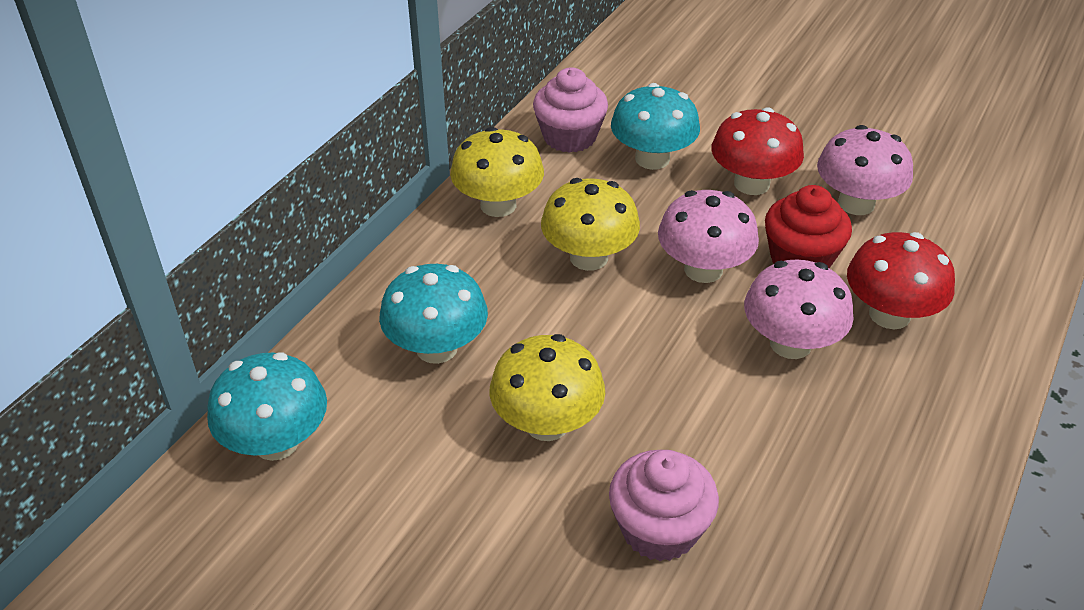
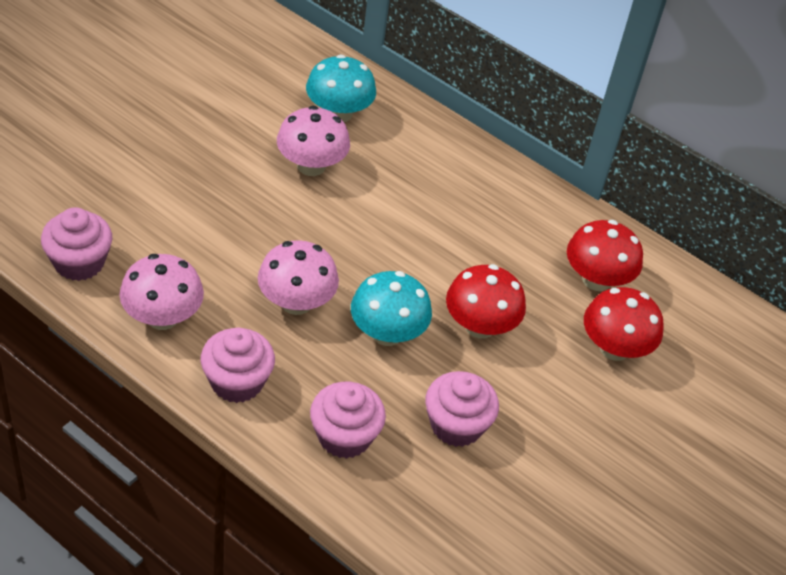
pink cupcake: 2 -> 4
red cupcake: 1 -> 0
red mushroom: 2 -> 3
turquoise mushroom: 3 -> 2
yellow mushroom: 3 -> 0

